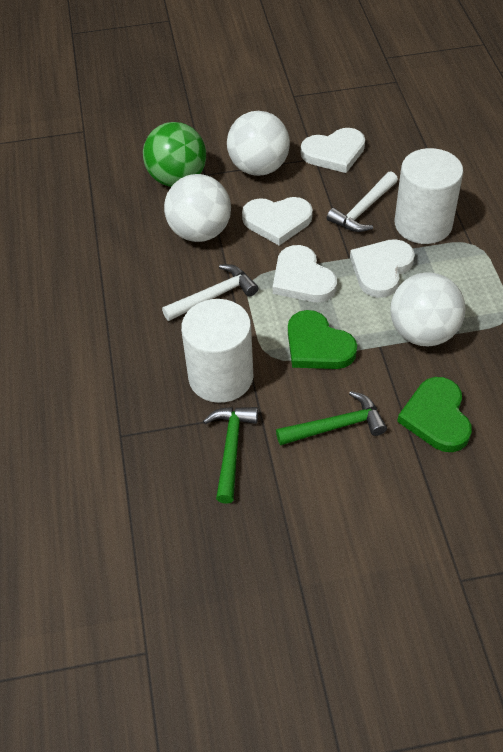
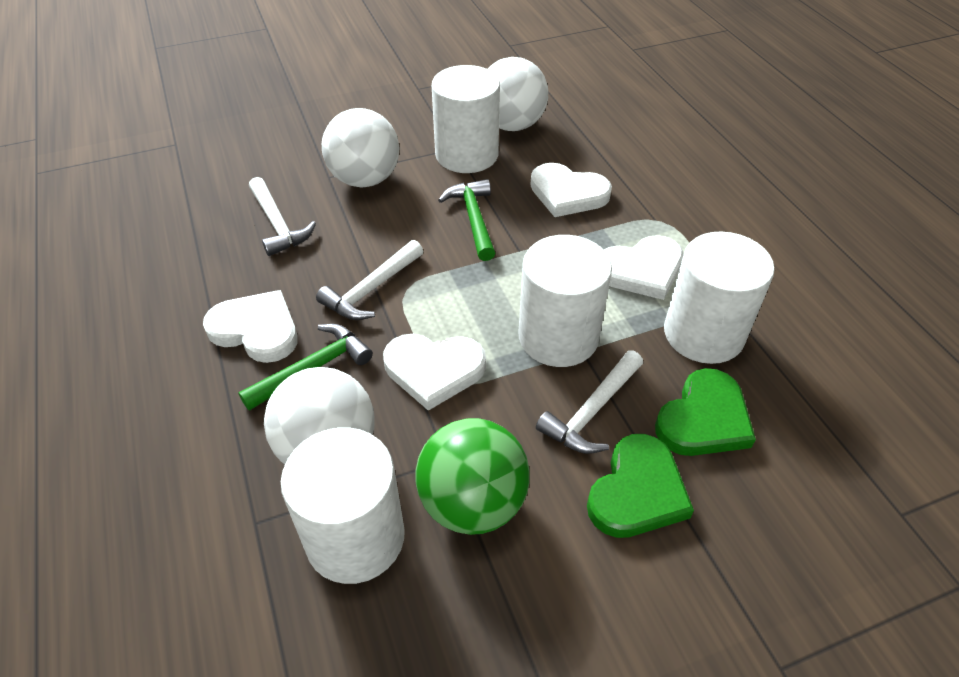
white cylinder: 2 -> 4
white hammer: 2 -> 3

